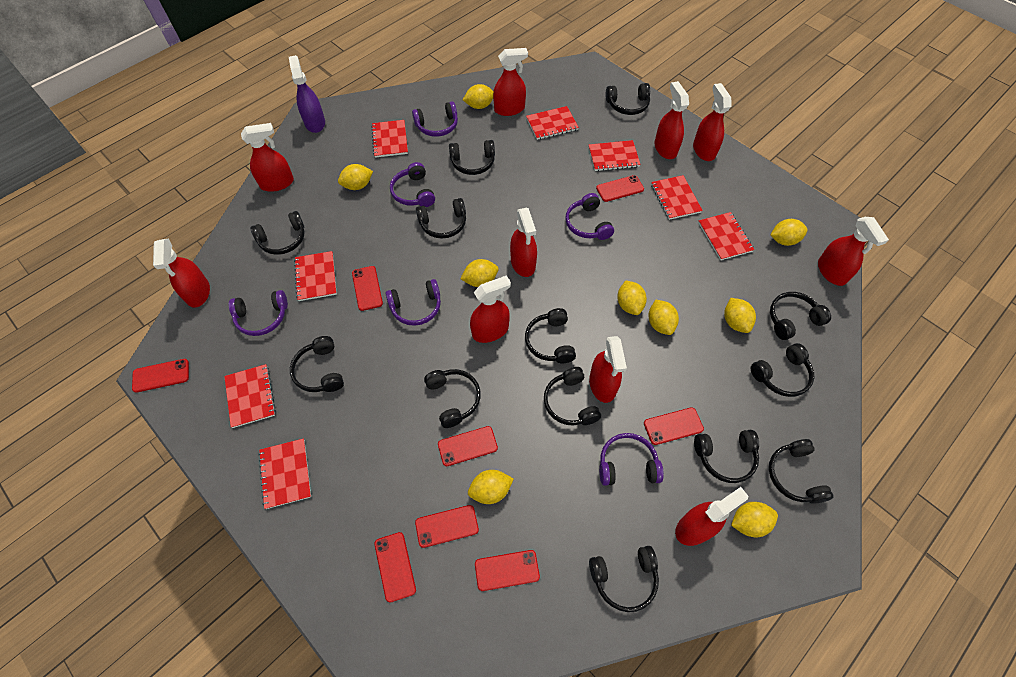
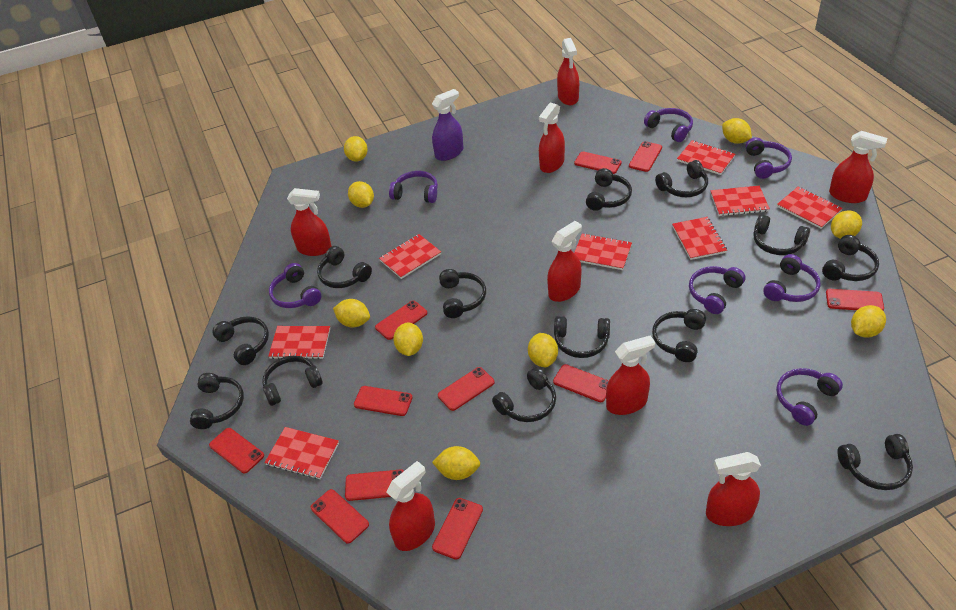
purple headphones: 6 -> 7
red phone: 8 -> 11
red spray bottle: 10 -> 8

